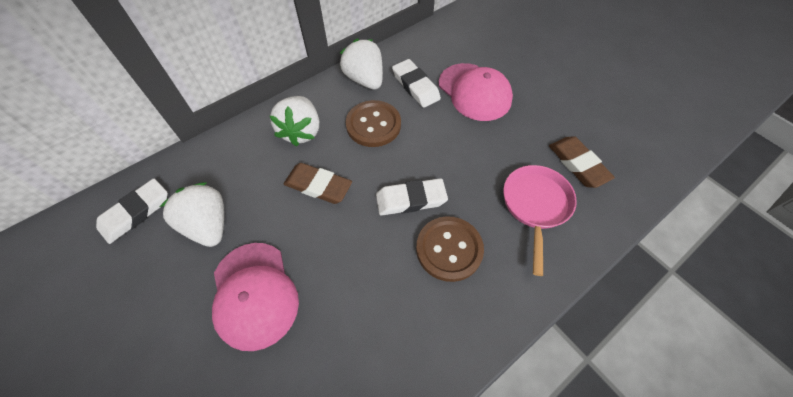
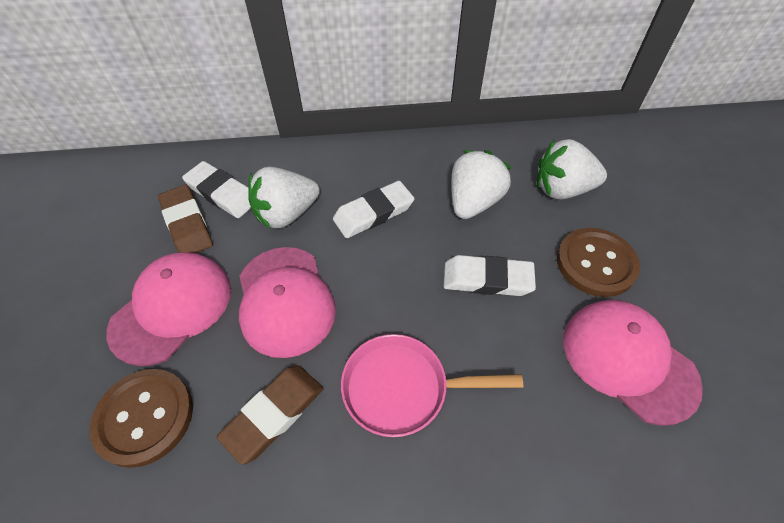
pink cap: 2 -> 3

